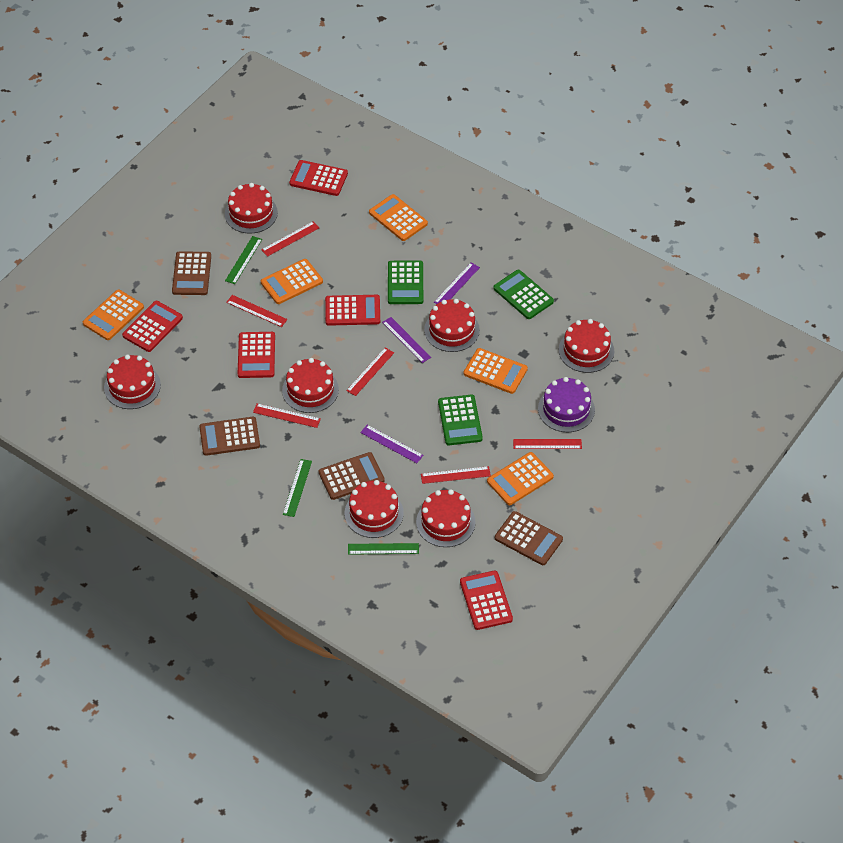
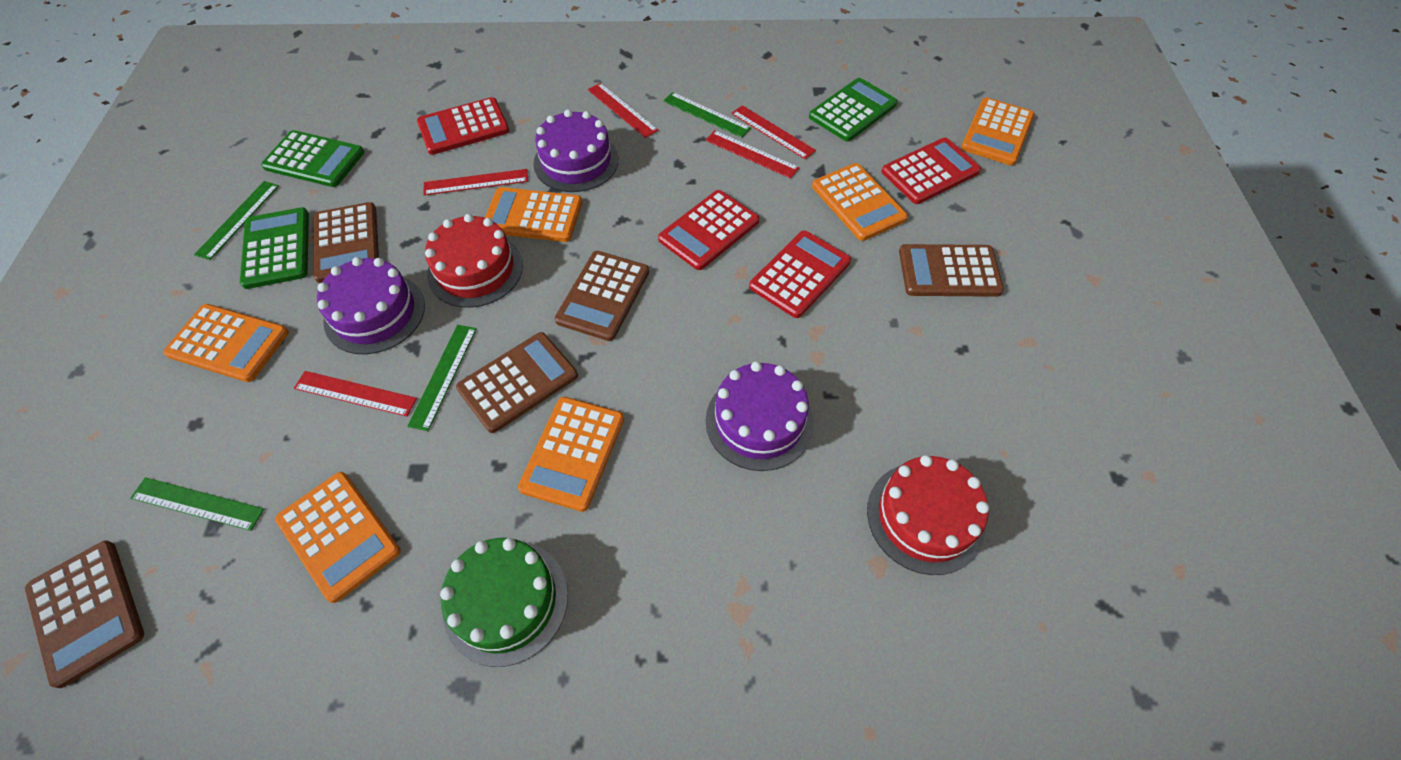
brown calculator: 4 -> 5
green cake: 0 -> 1
green ruler: 3 -> 4
orange calculator: 5 -> 6
purple cake: 1 -> 3
purple ruler: 3 -> 0
red cake: 7 -> 2
red calculator: 5 -> 4
red ruler: 6 -> 5

